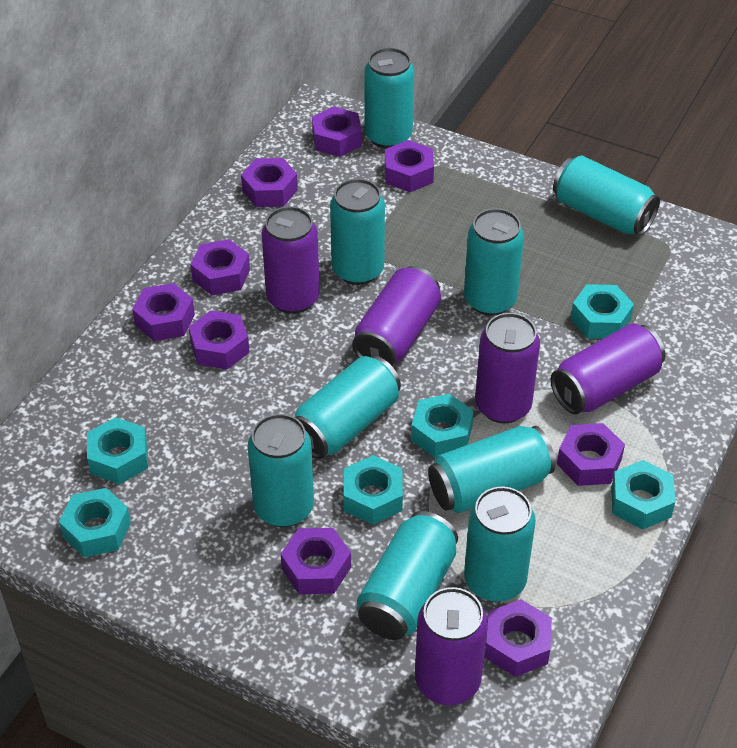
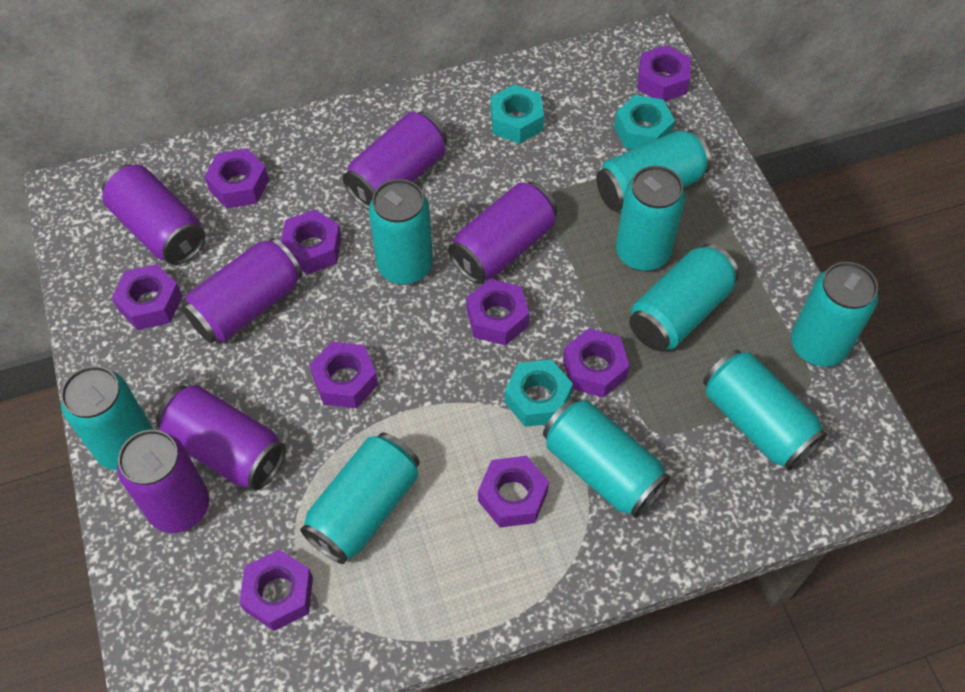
purple can: 5 -> 6
turquoise nut: 6 -> 3

